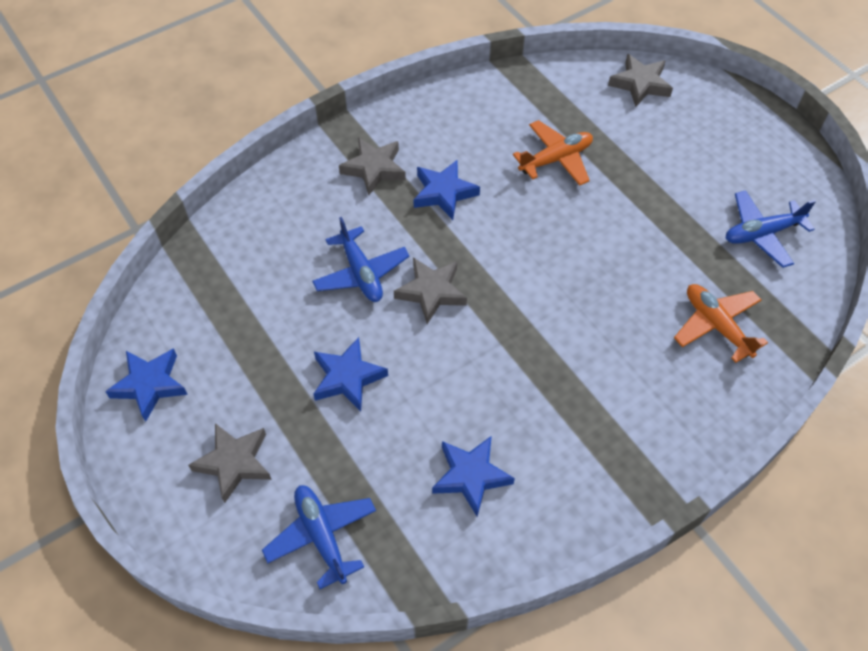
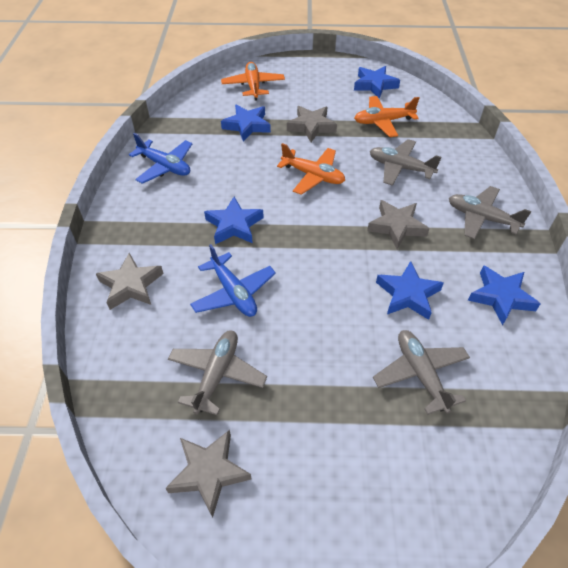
blue plane: 3 -> 2
blue star: 4 -> 5
grey plane: 0 -> 4
orange plane: 2 -> 3

